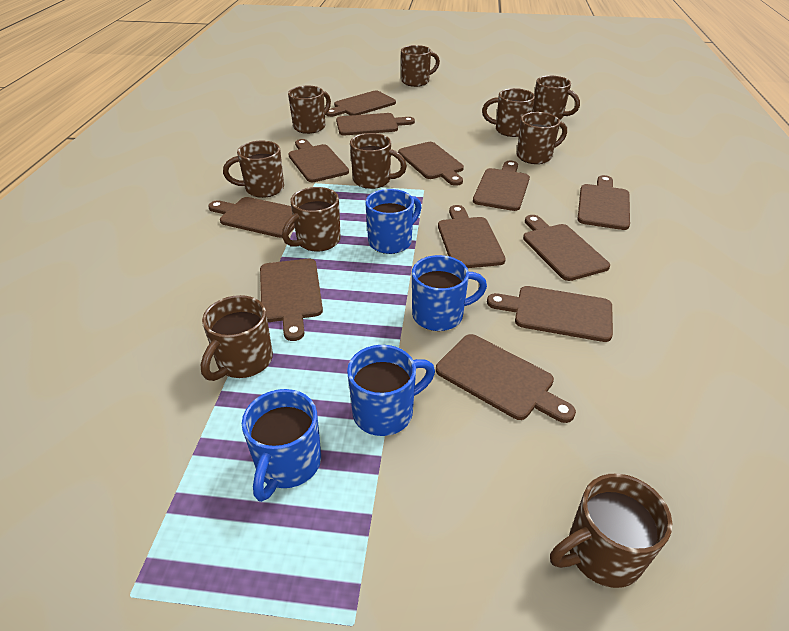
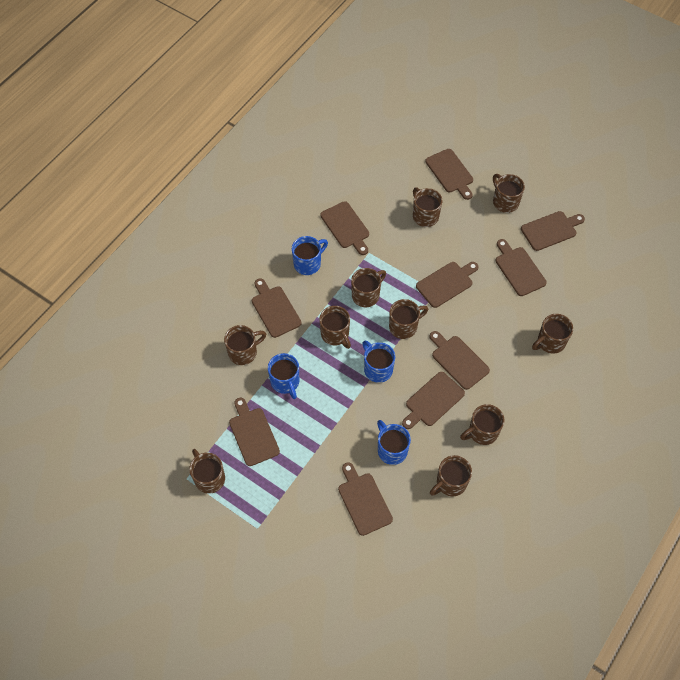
brown cutting board: 12 -> 10

